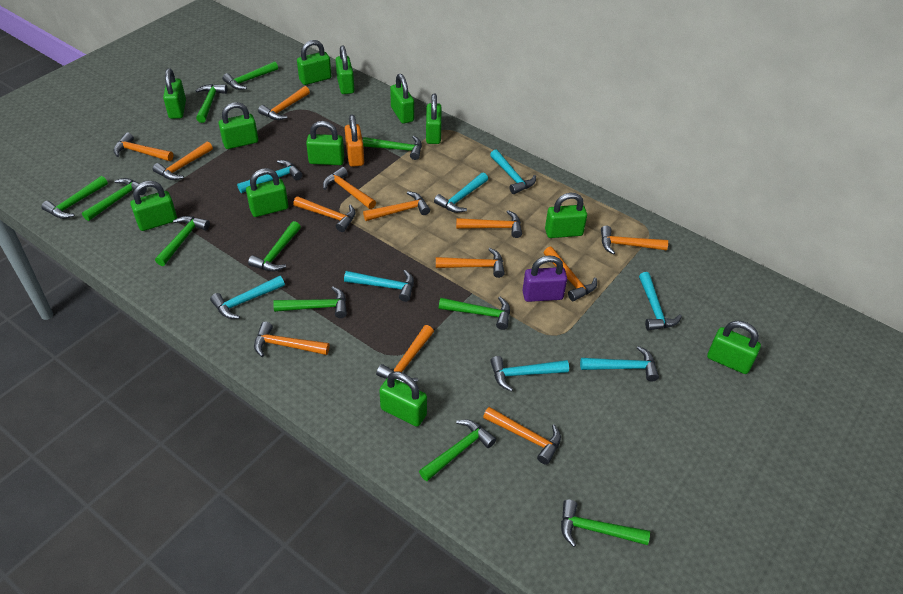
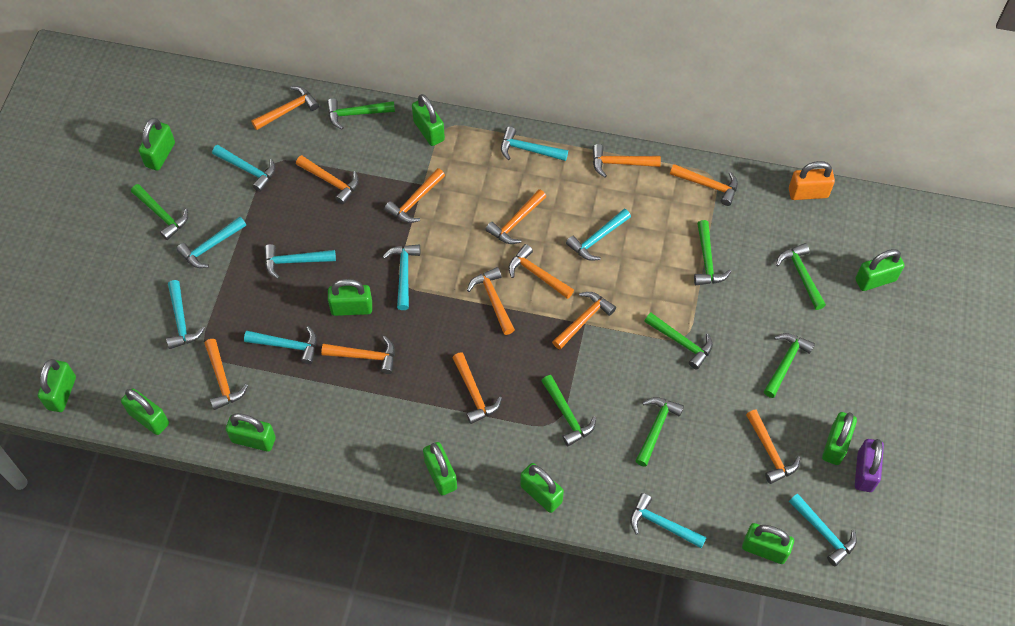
green hammer: 11 -> 8
green padlock: 12 -> 11
turquoise hammer: 8 -> 10

